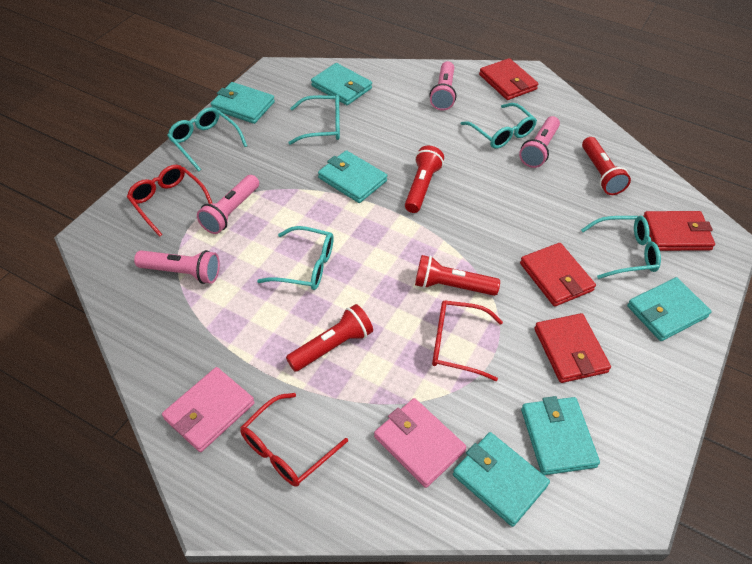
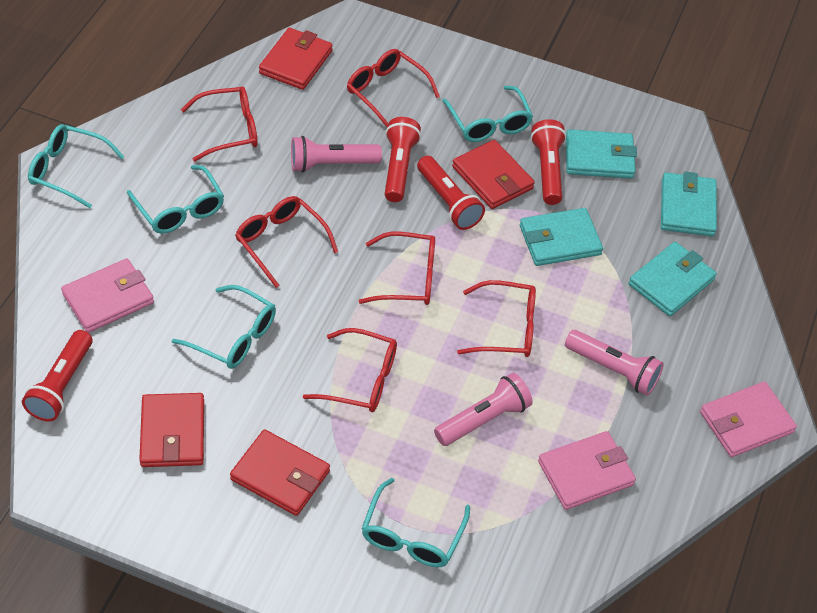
pink flashlight: 4 -> 3
pink wallet: 2 -> 3
red glasses: 3 -> 6
turquoise wallet: 6 -> 4

